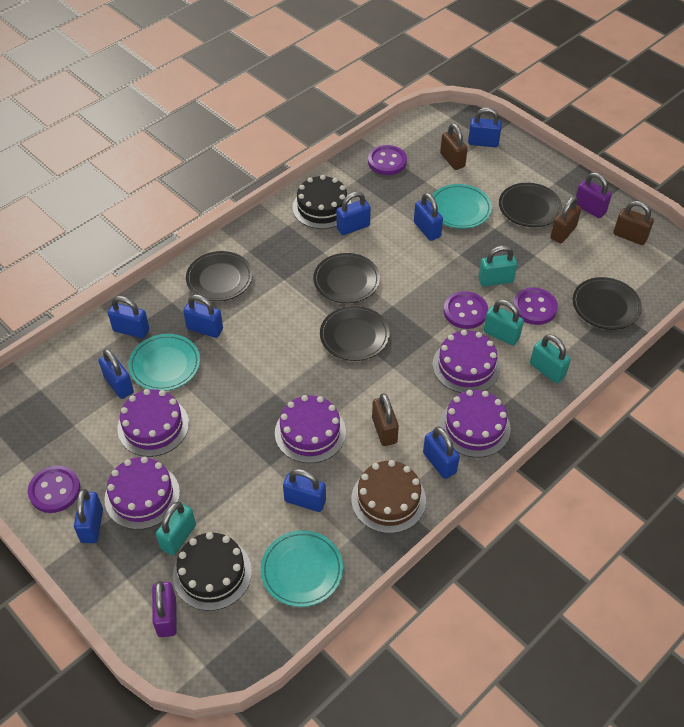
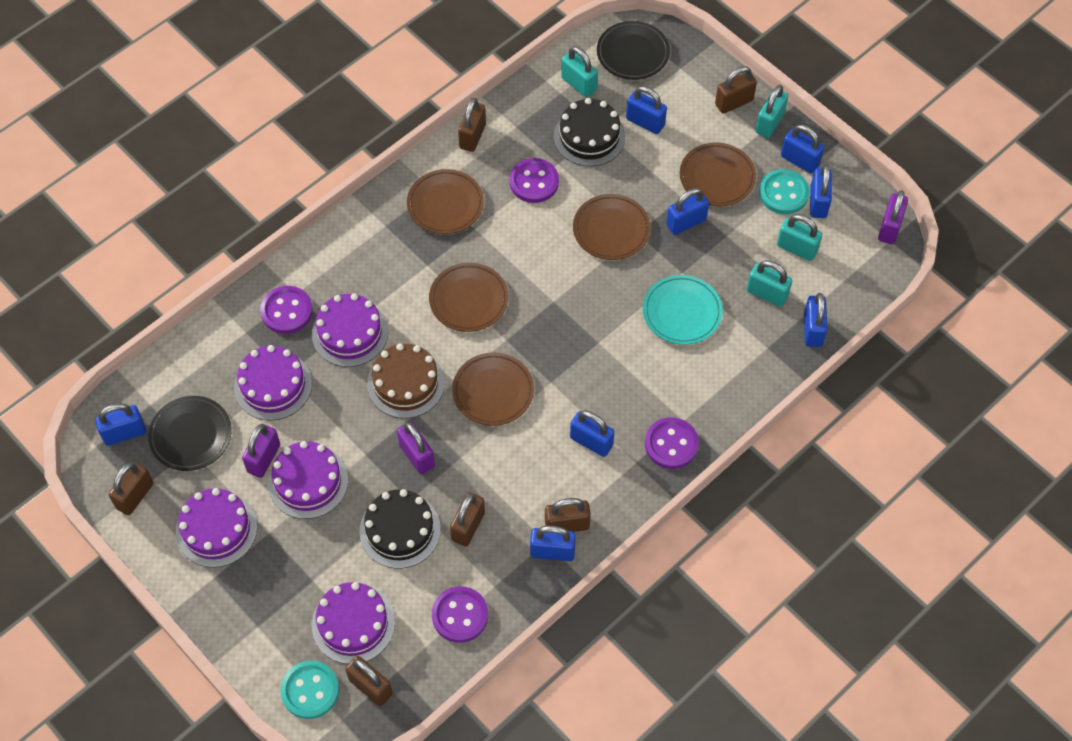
black plate: 5 -> 2
blue padlock: 9 -> 8
brown padlock: 4 -> 6
brown plate: 0 -> 5
purple padlock: 2 -> 3
turquoise button: 0 -> 2
turquoise plate: 3 -> 1

